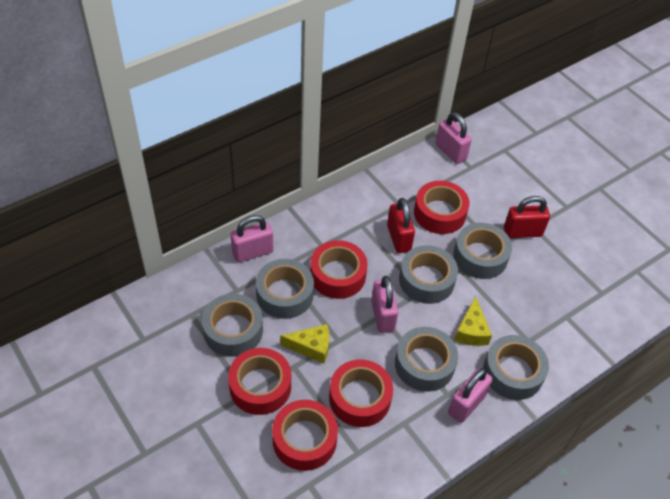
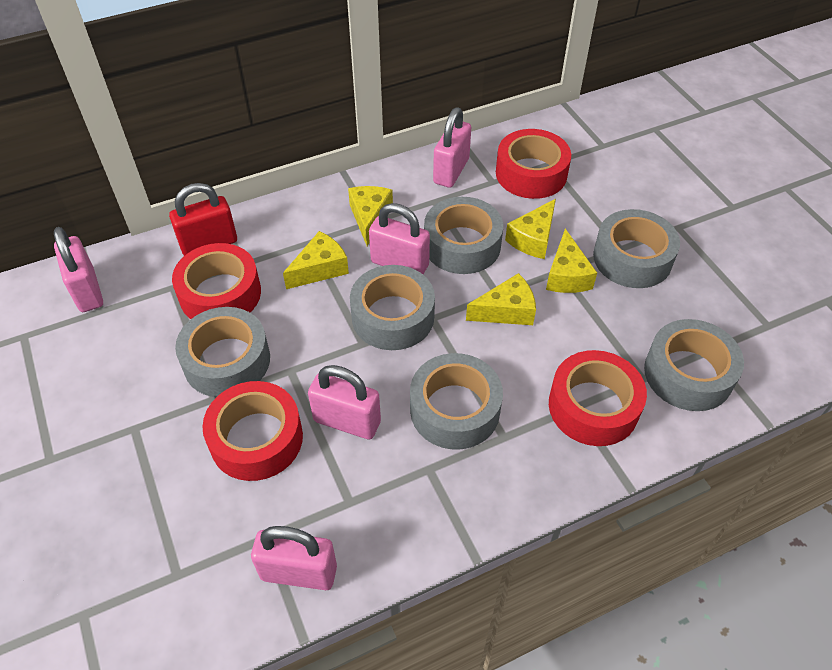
pink padlock: 4 -> 5
red padlock: 2 -> 1
red tape: 5 -> 4
yellow cheese: 2 -> 5

